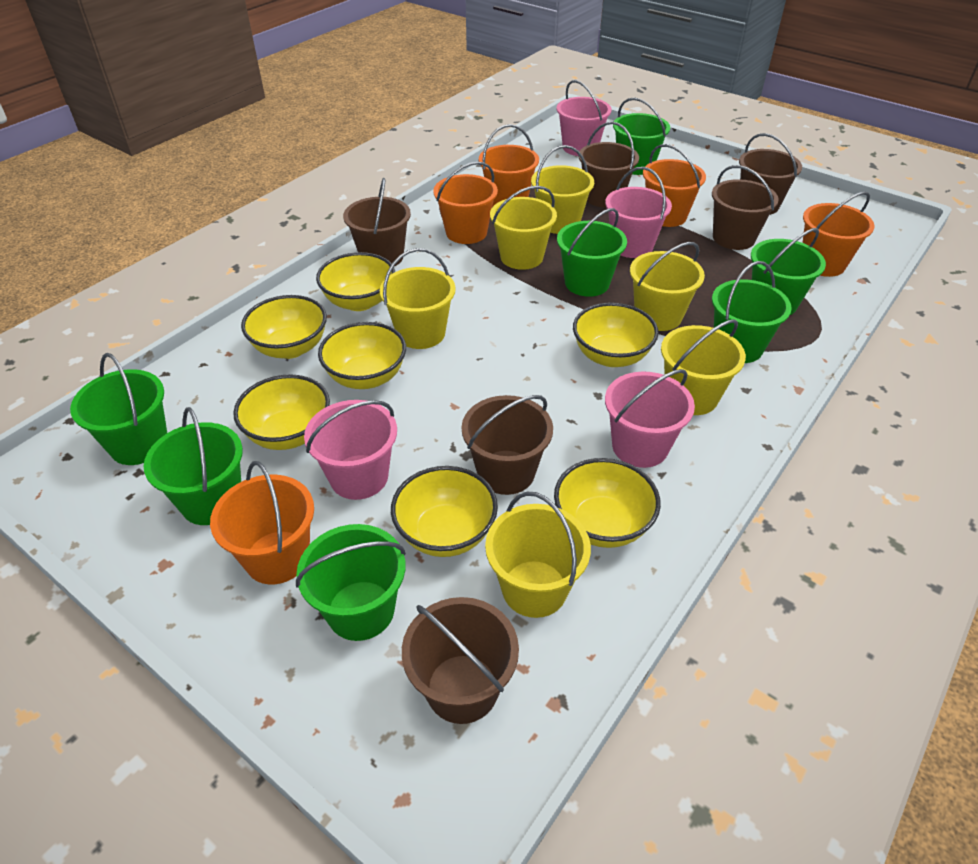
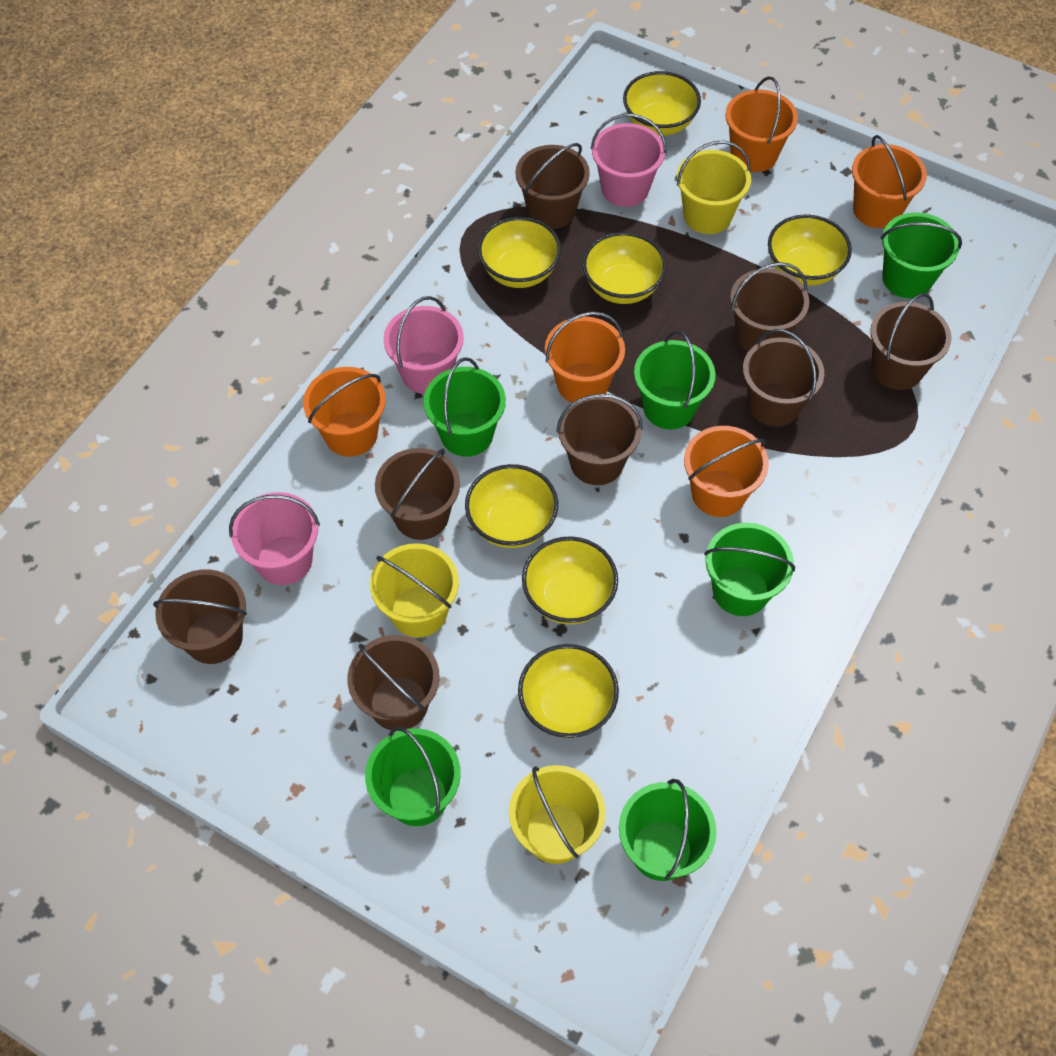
brown bucket: 6 -> 8
green bucket: 7 -> 6
pink bucket: 4 -> 3
yellow bucket: 6 -> 3

